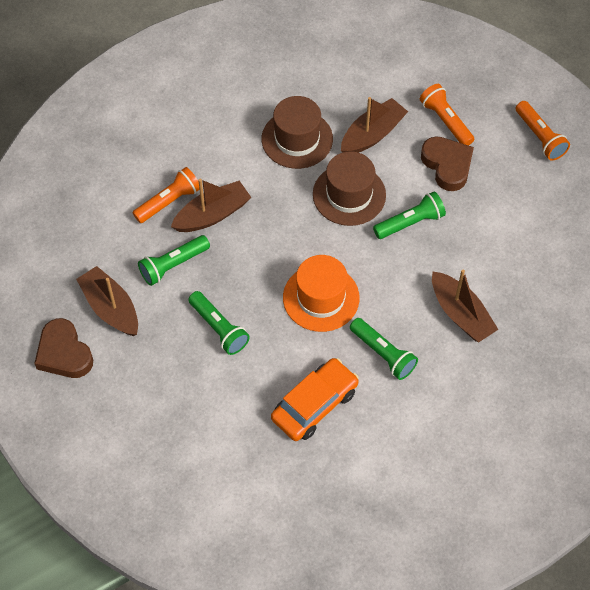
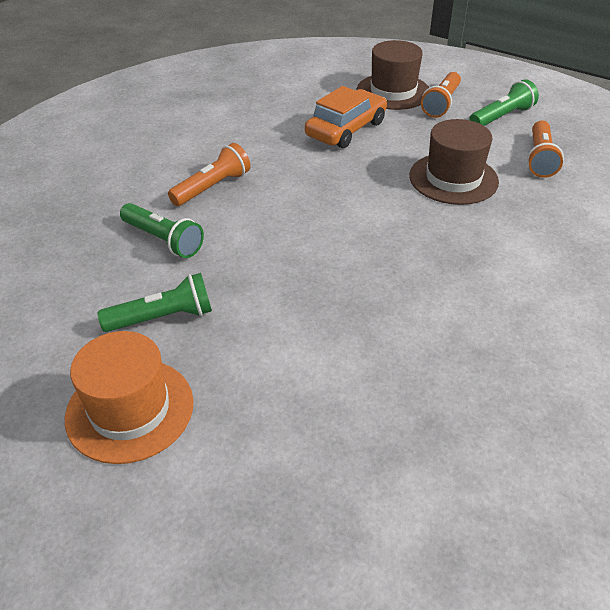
brown boat: 4 -> 0
brown heart: 2 -> 0
green flashlight: 4 -> 3

